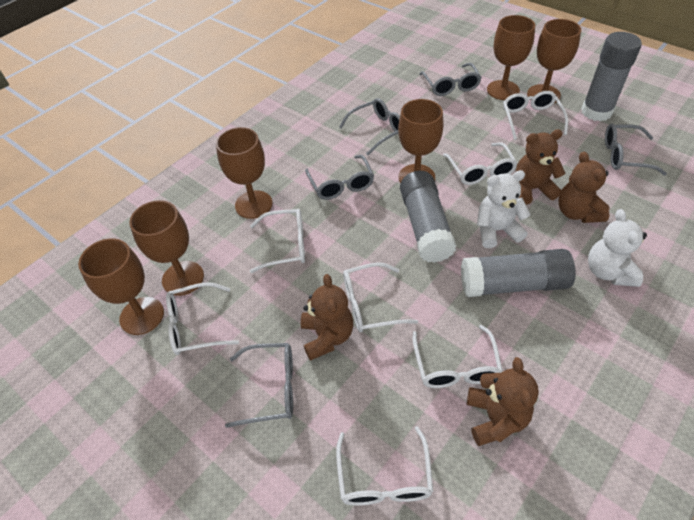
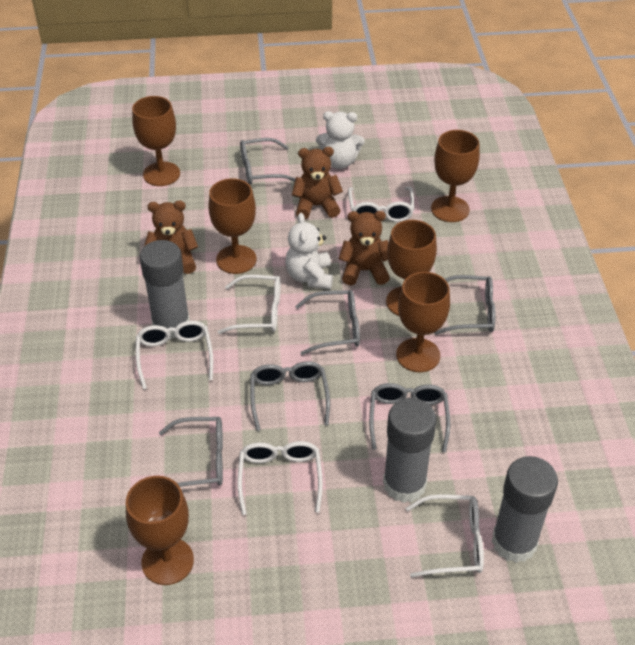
brown teddy bear: 4 -> 3
grey glasses: 5 -> 6
white glasses: 7 -> 5

